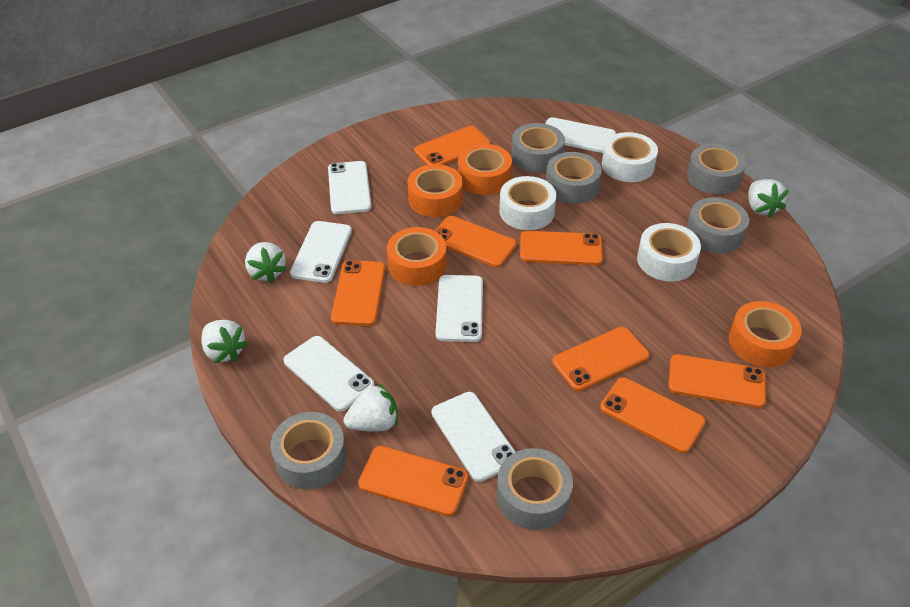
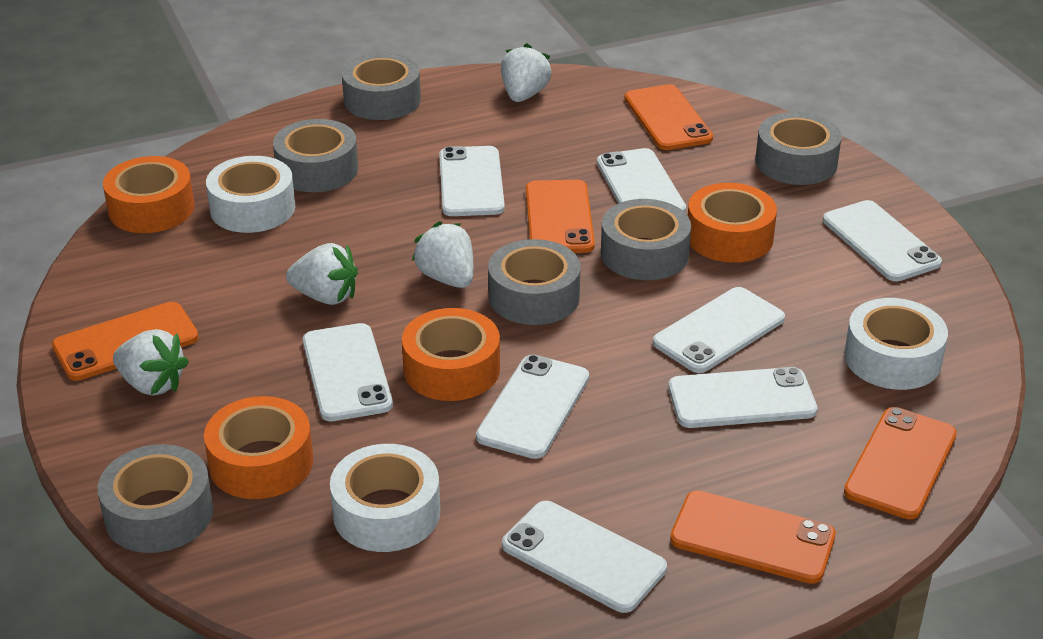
orange phone: 8 -> 5
white phone: 6 -> 8

